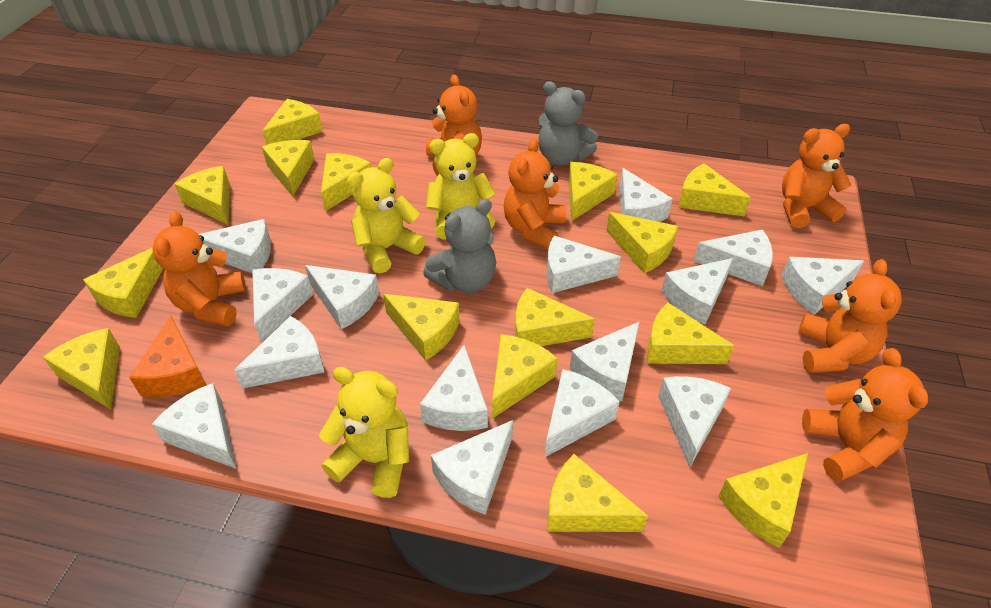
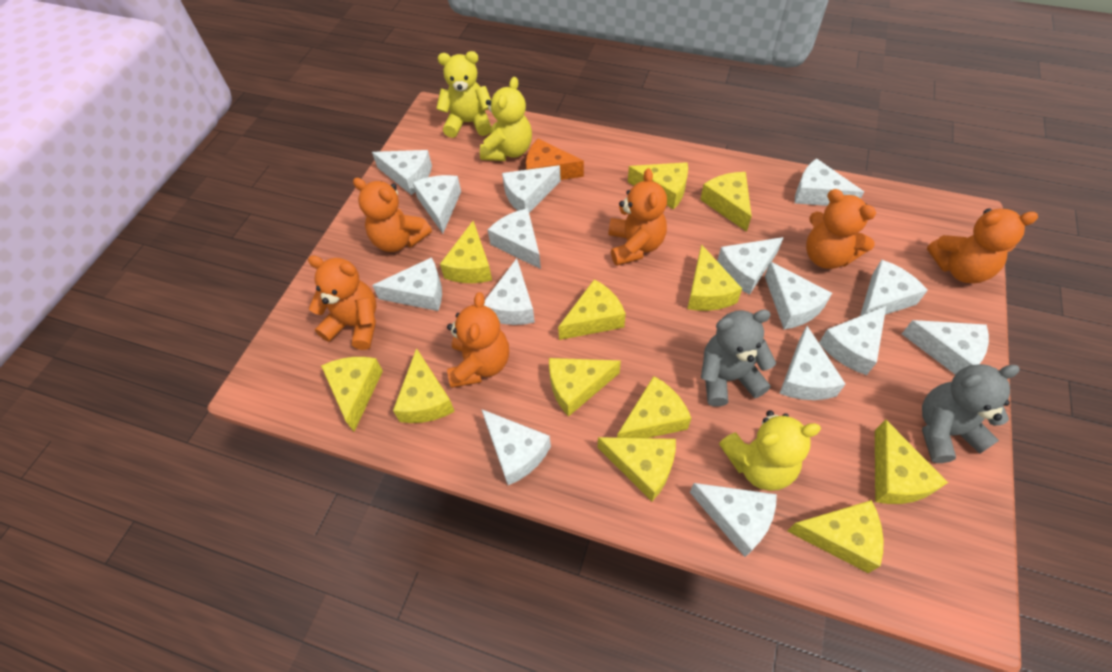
yellow cheese: 15 -> 12

